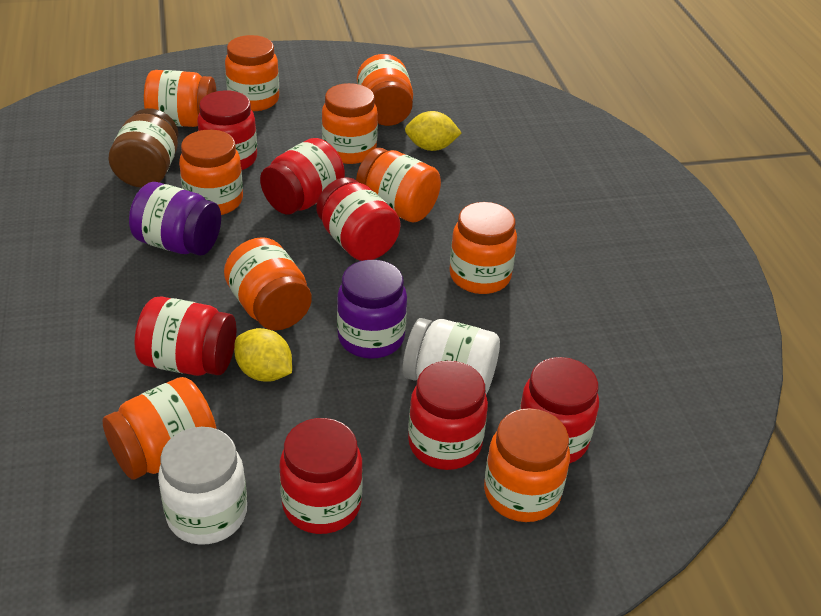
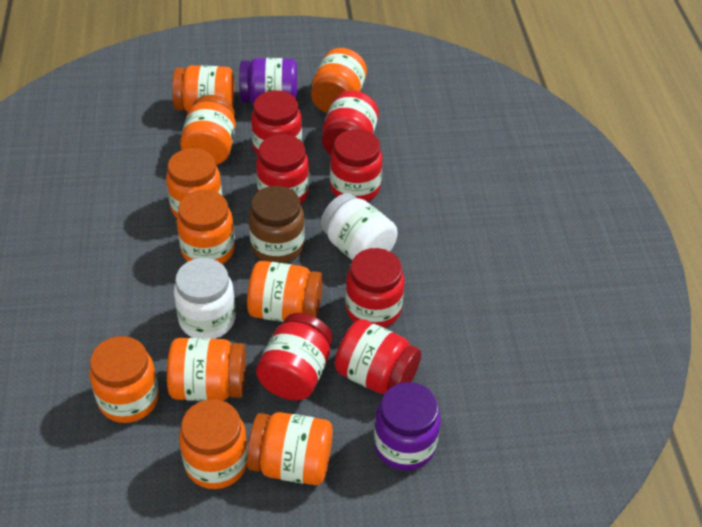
yellow lemon: 2 -> 0

